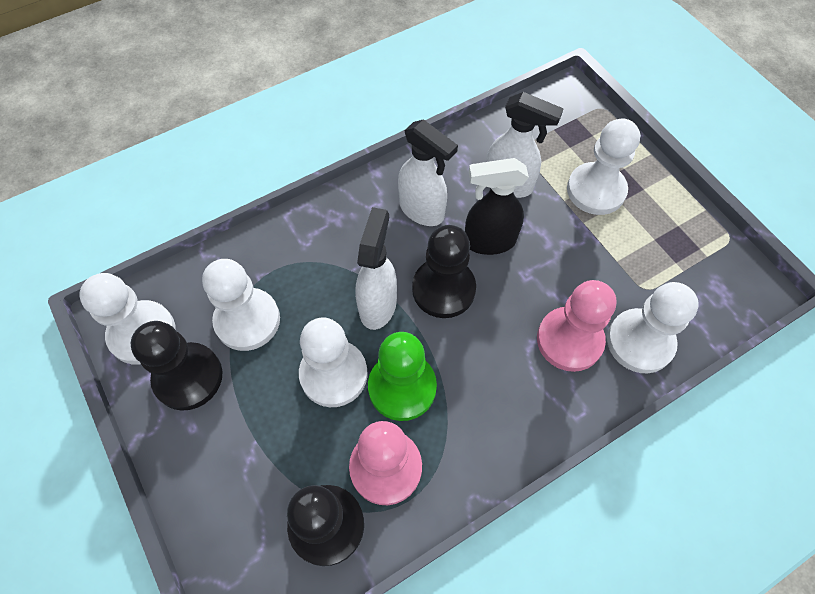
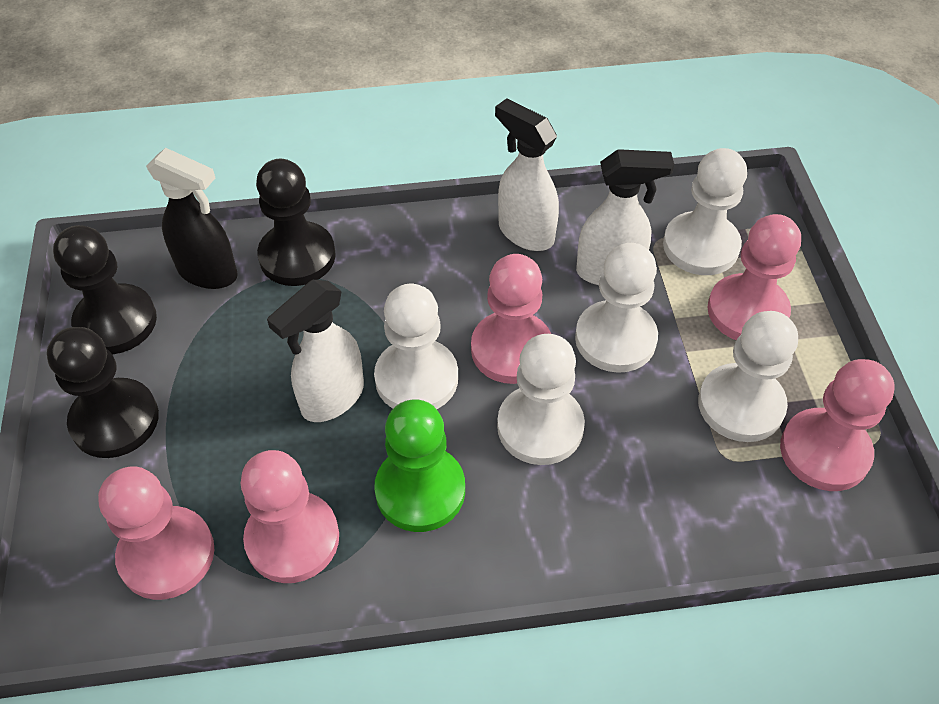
pink pawn: 2 -> 5

